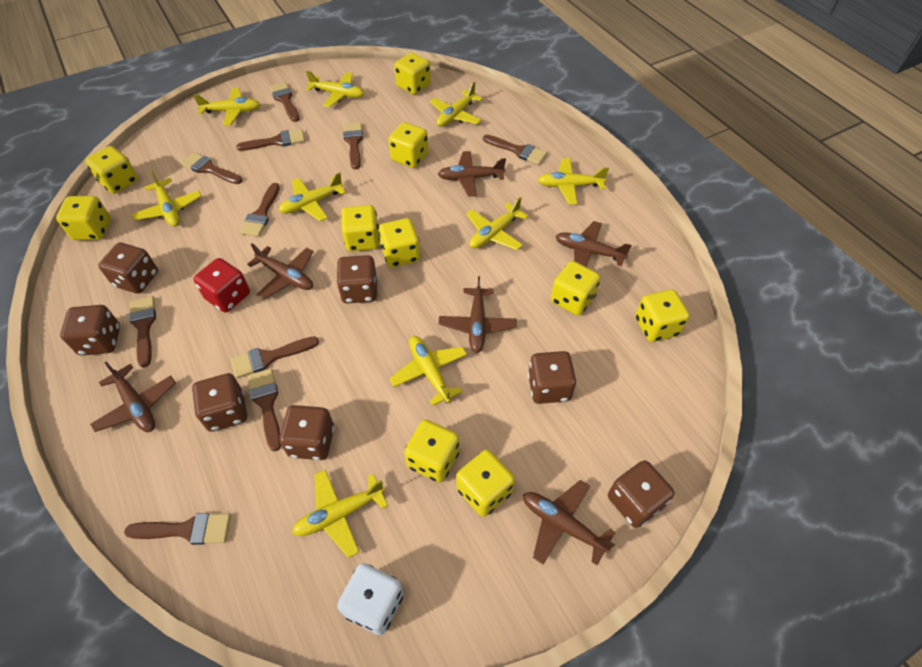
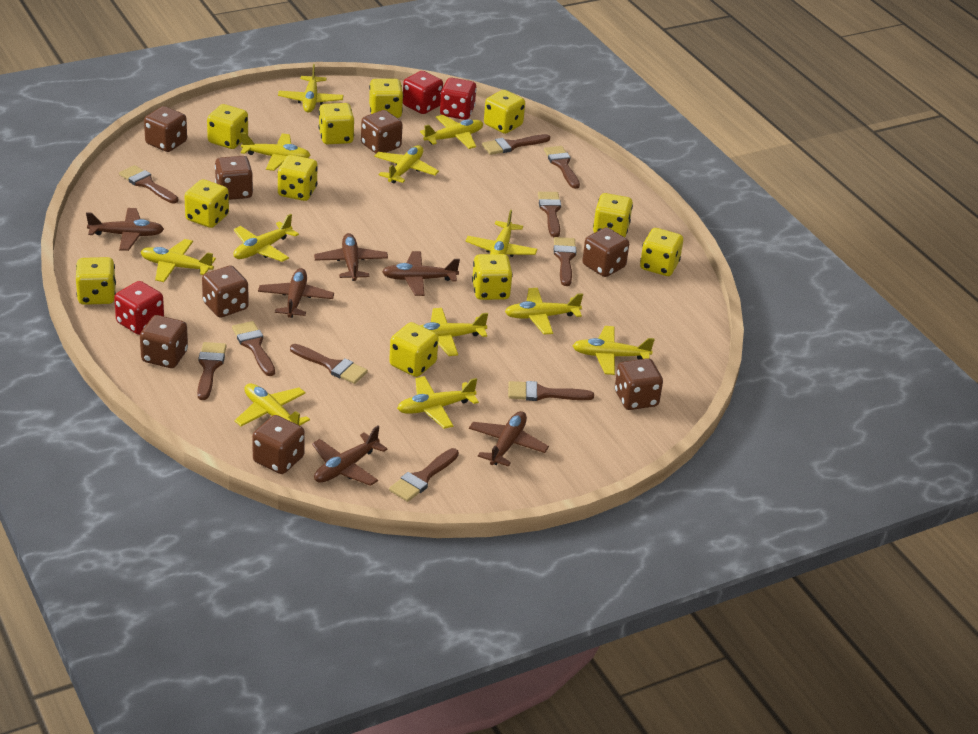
brown dice: 7 -> 8
red dice: 1 -> 3
white dice: 1 -> 0
yellow dice: 10 -> 11
yellow plane: 9 -> 12

